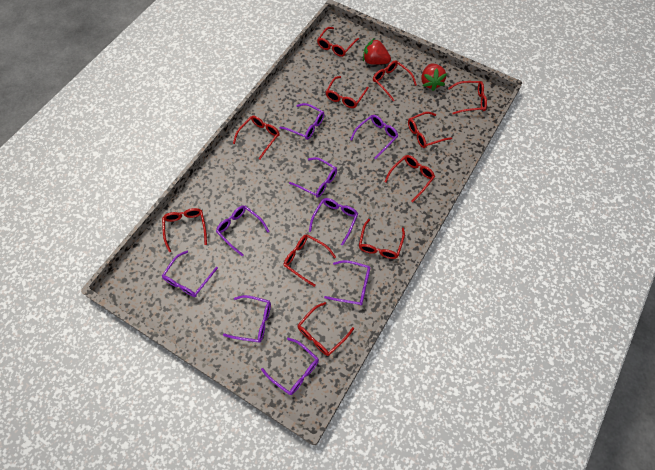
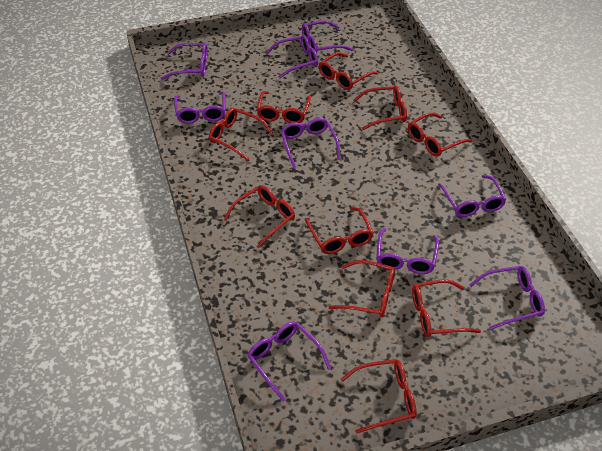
red glasses: 11 -> 10
red strawberry: 2 -> 0

